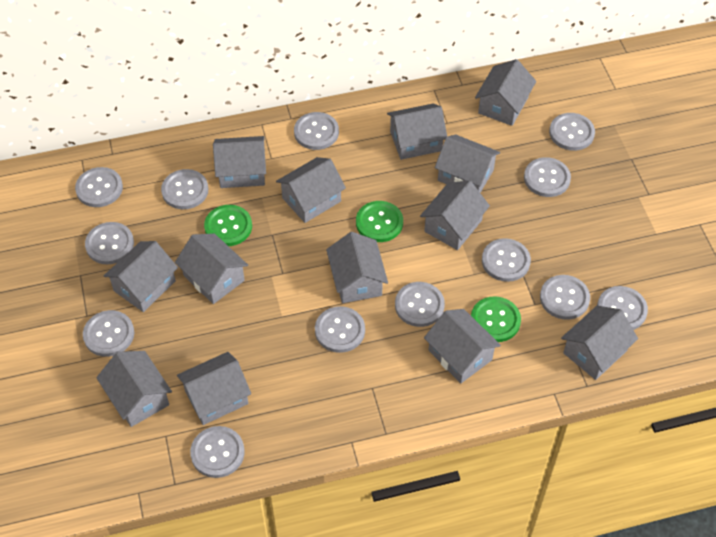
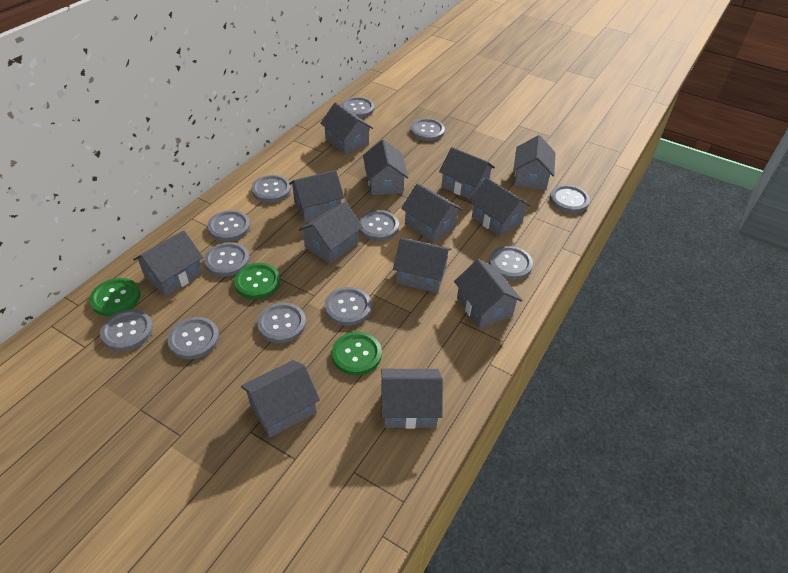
grey button: 13 -> 12

